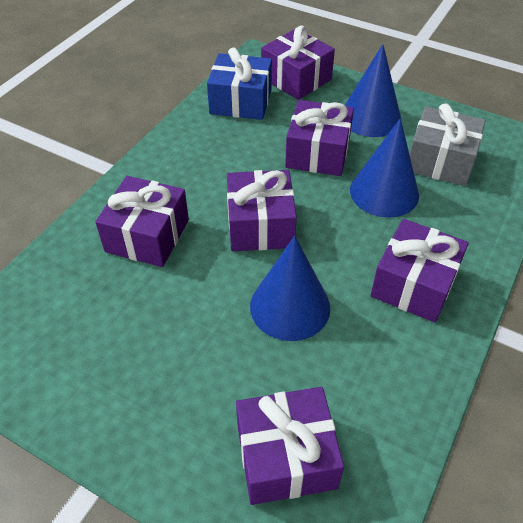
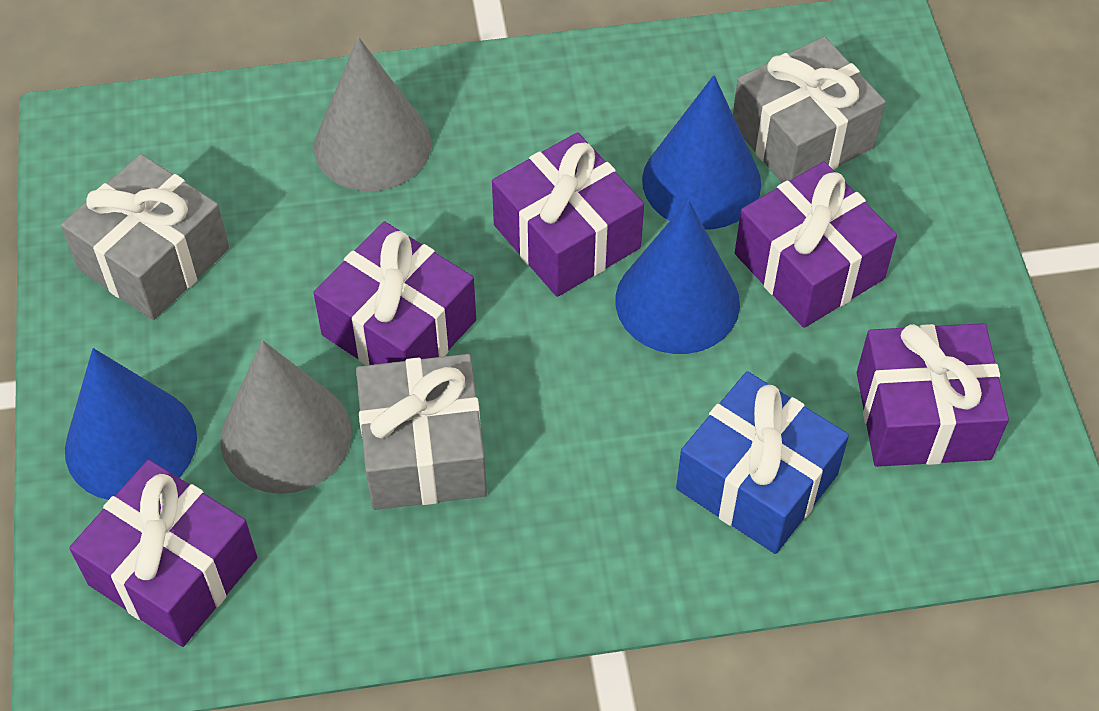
grey cone: 0 -> 2
grey gift: 1 -> 3
purple gift: 6 -> 5

